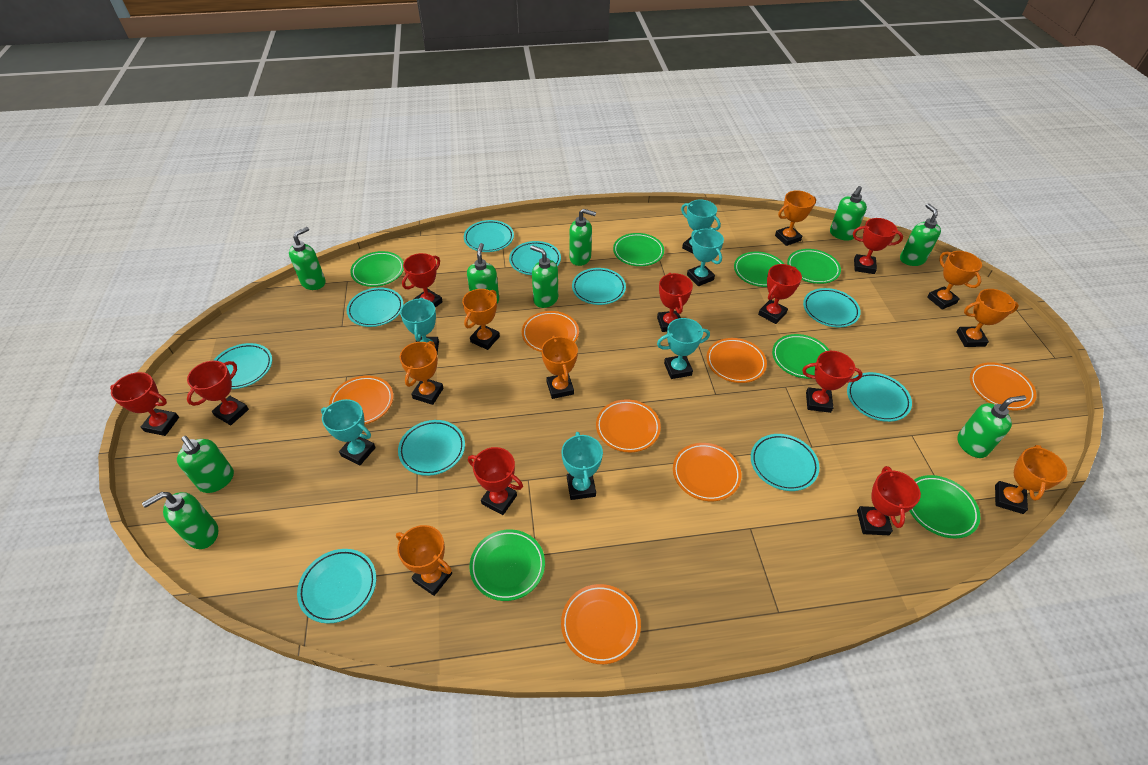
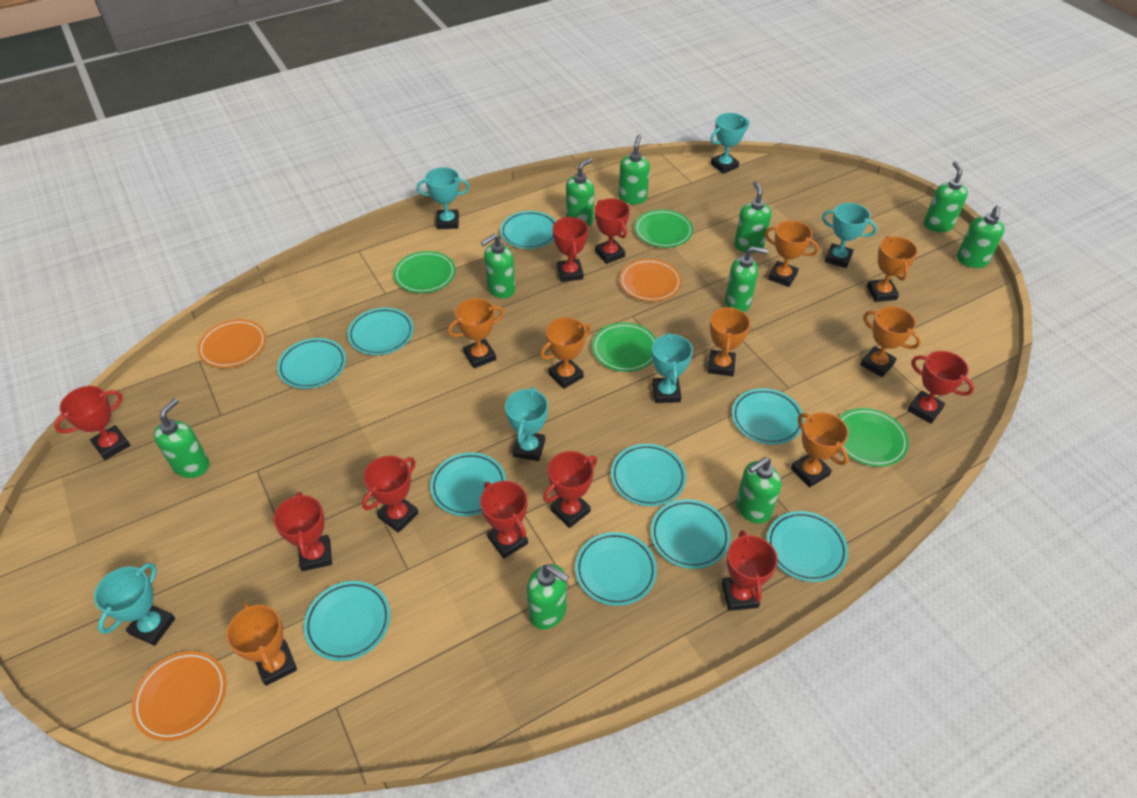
green plate: 7 -> 4
green soap dispenser: 9 -> 10
orange plate: 7 -> 3

